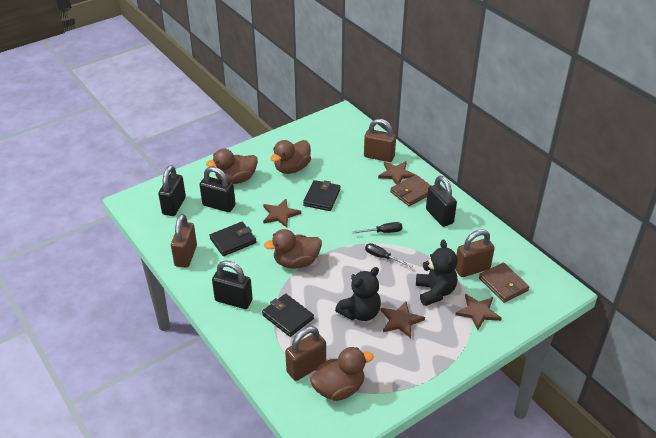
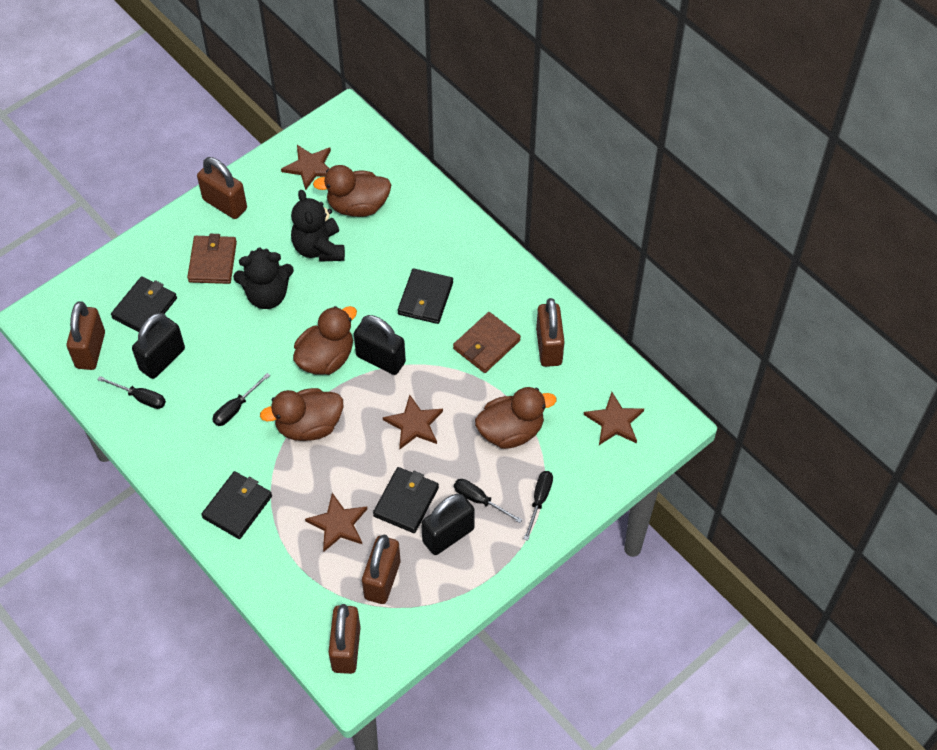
black padlock: 4 -> 3
black screwdriver: 2 -> 4
black wallet: 3 -> 4
brown padlock: 4 -> 5

